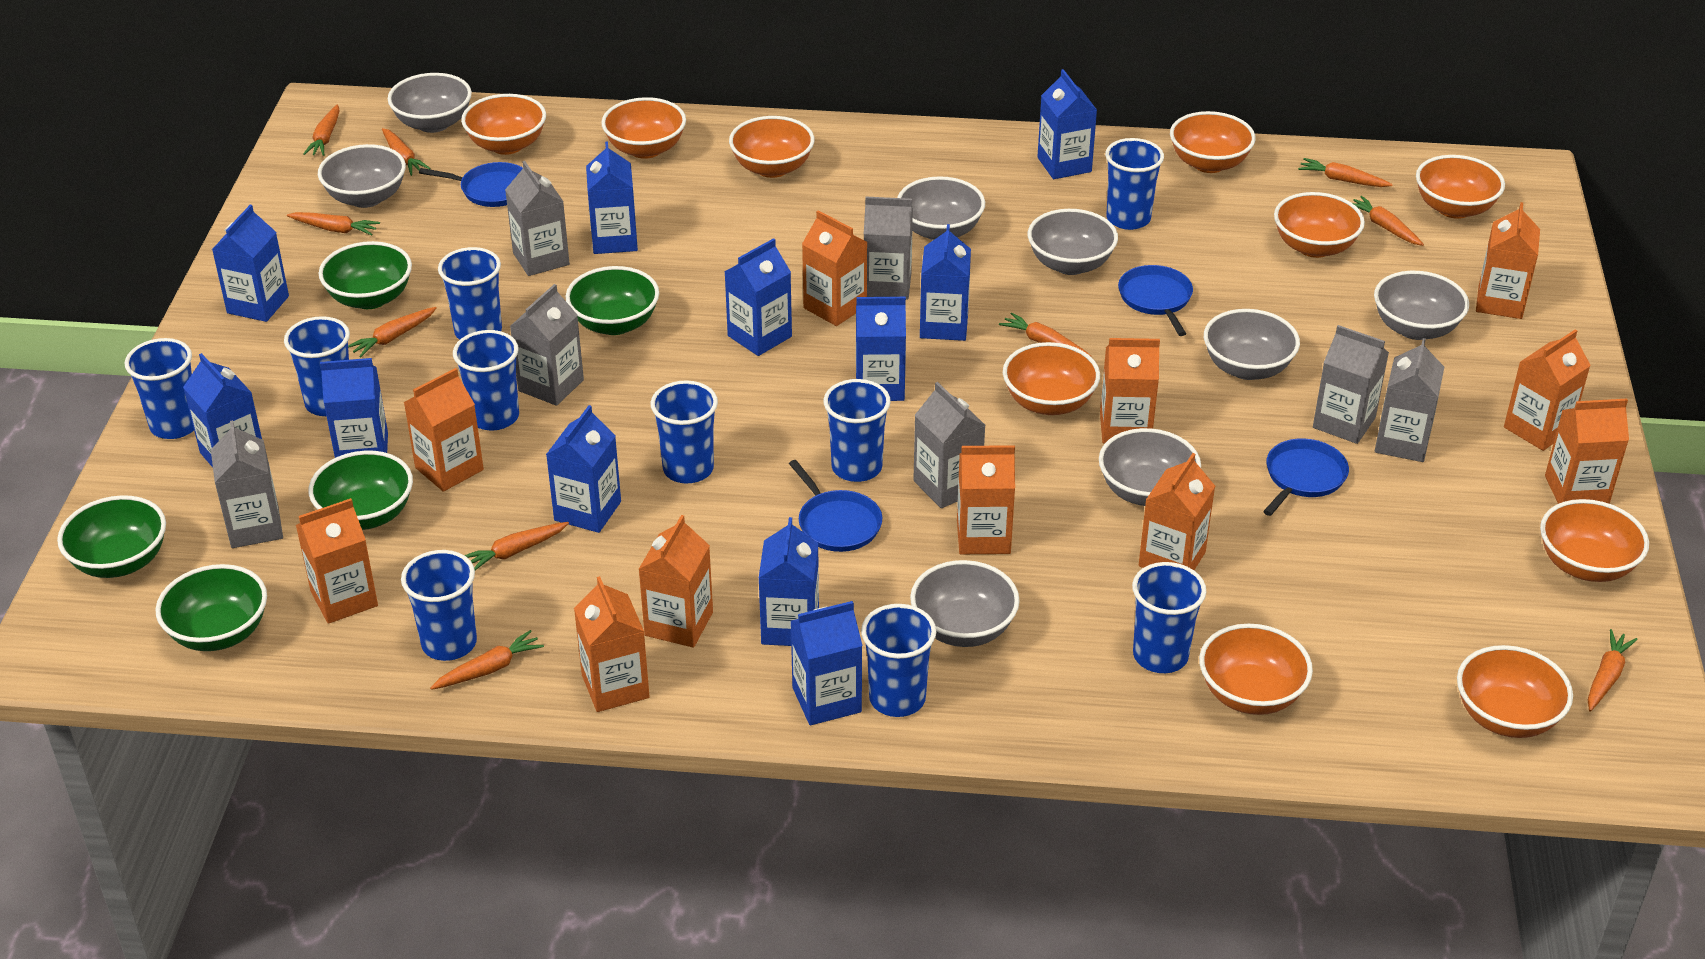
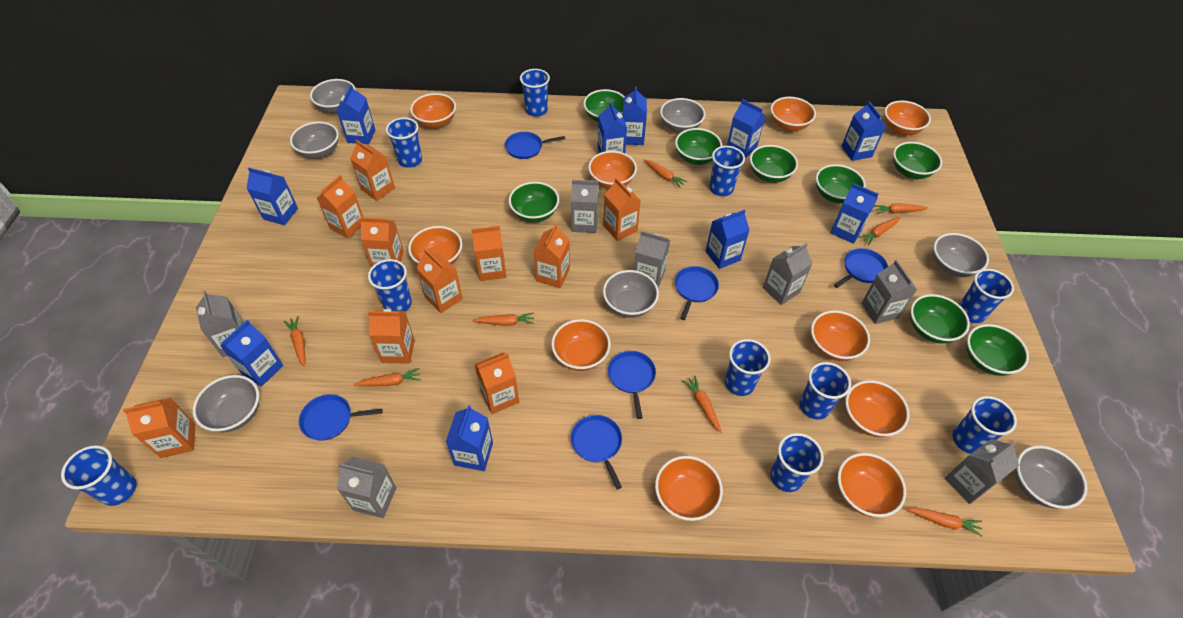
blue carton: 11 -> 10
blue pan: 4 -> 6
green bowl: 5 -> 8
grey bowl: 8 -> 7
orange carrot: 10 -> 8
orange carton: 11 -> 10

